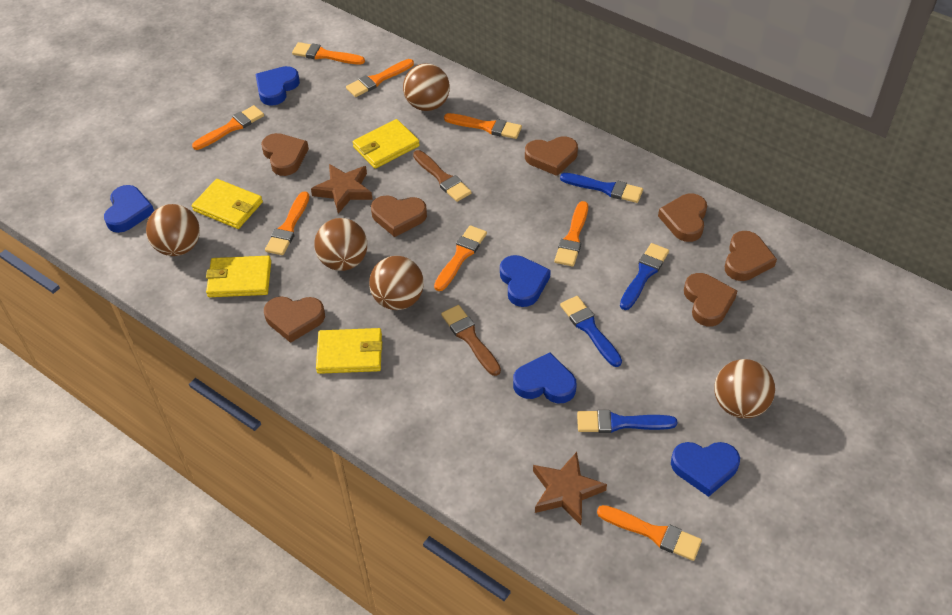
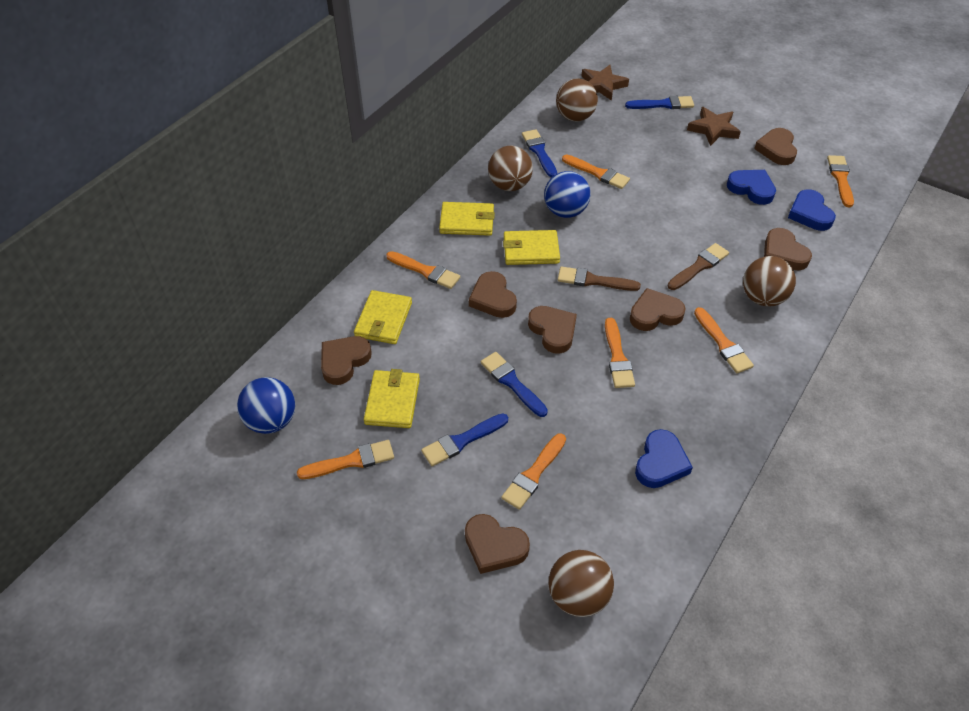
blue ball: 0 -> 2
blue heart: 5 -> 3
brown ball: 5 -> 4
orange brush: 8 -> 7

